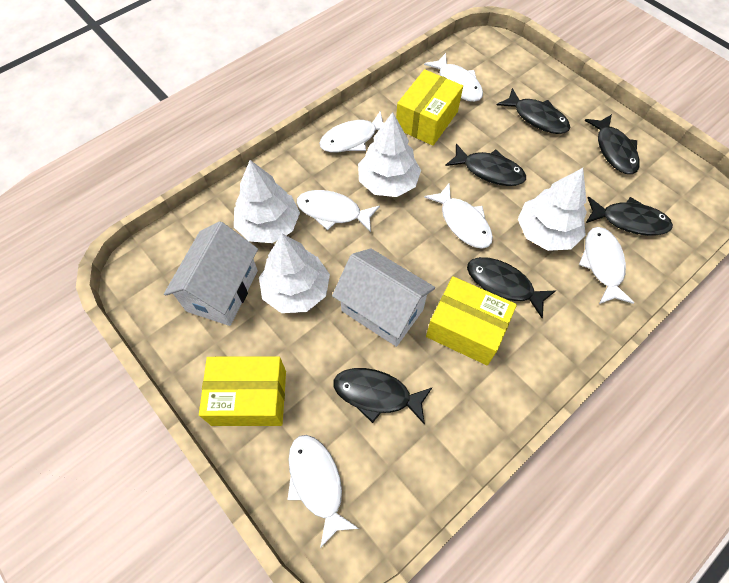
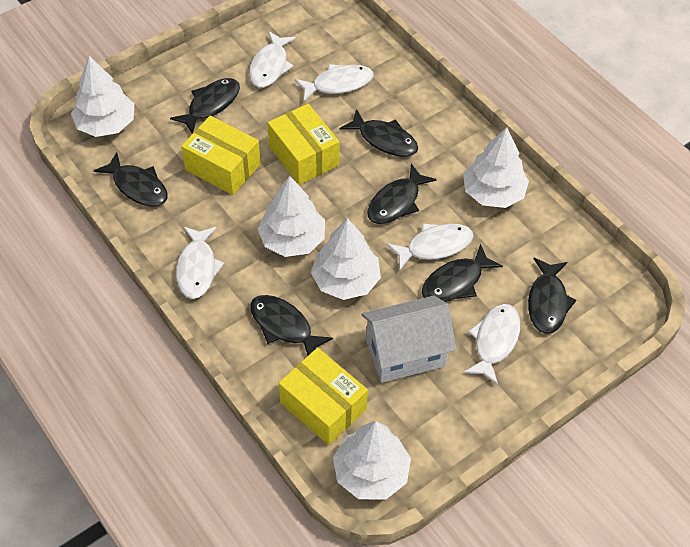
black fish: 6 -> 7
white fish: 6 -> 5
white house: 2 -> 1
white tree: 4 -> 5

